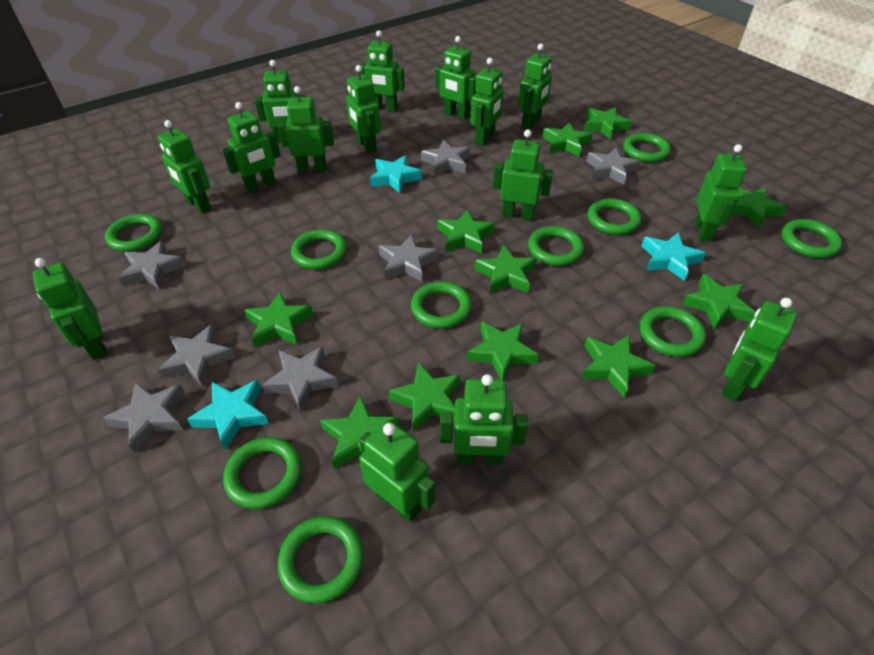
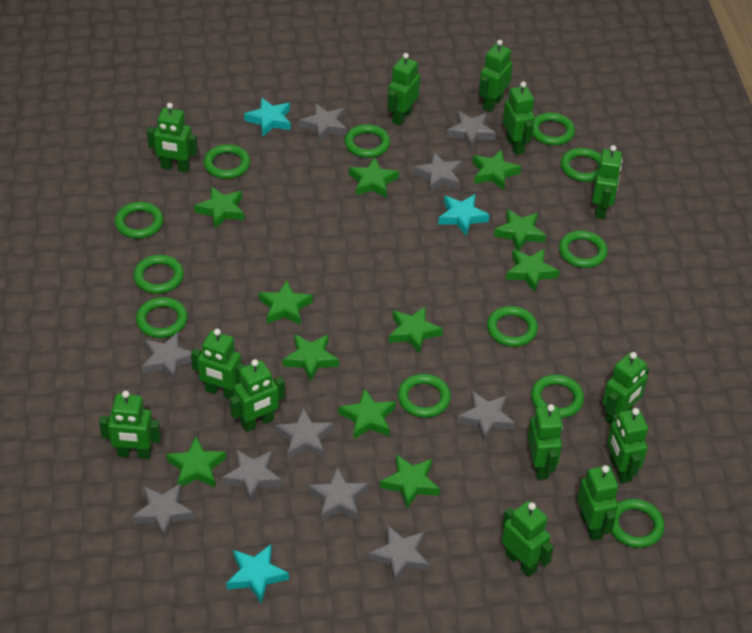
green ring: 10 -> 12
green robot: 15 -> 13
grey star: 7 -> 10

